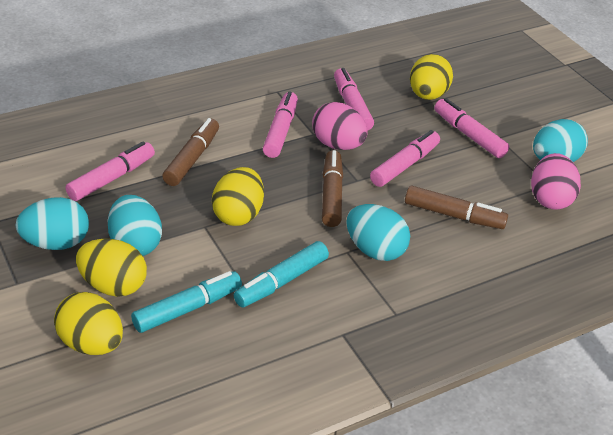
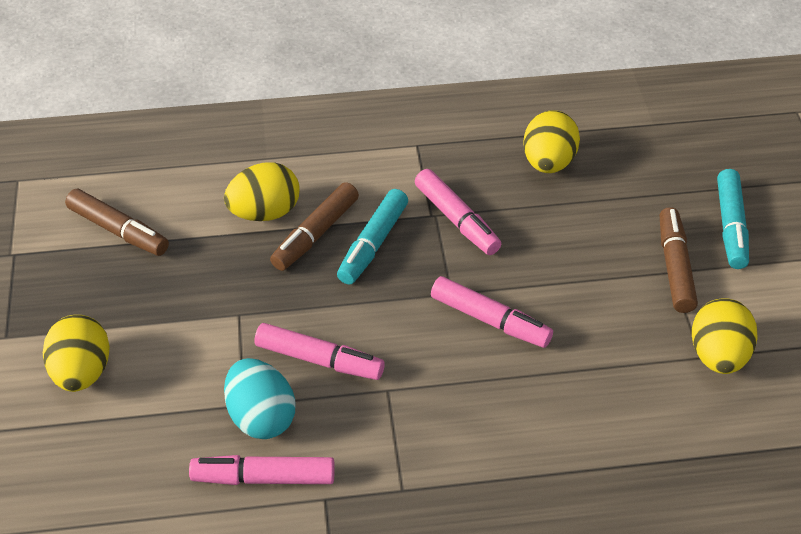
pink egg: 2 -> 0
pink marker: 5 -> 4
turquoise egg: 4 -> 1

